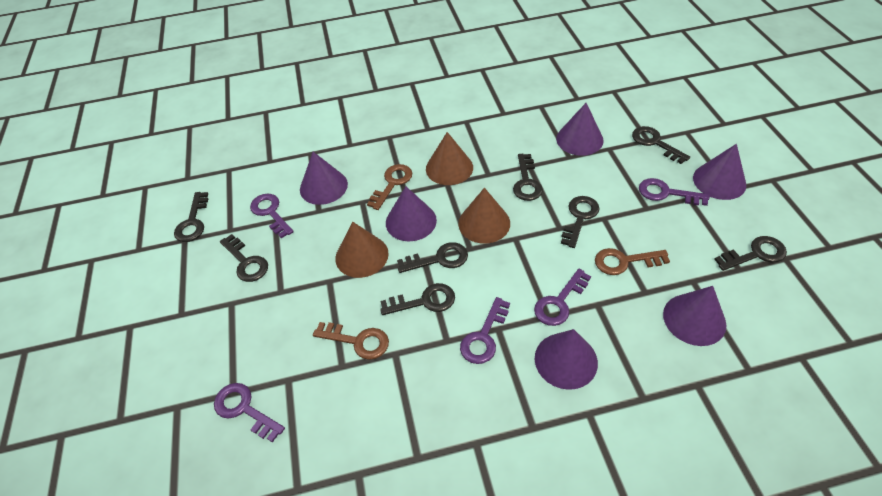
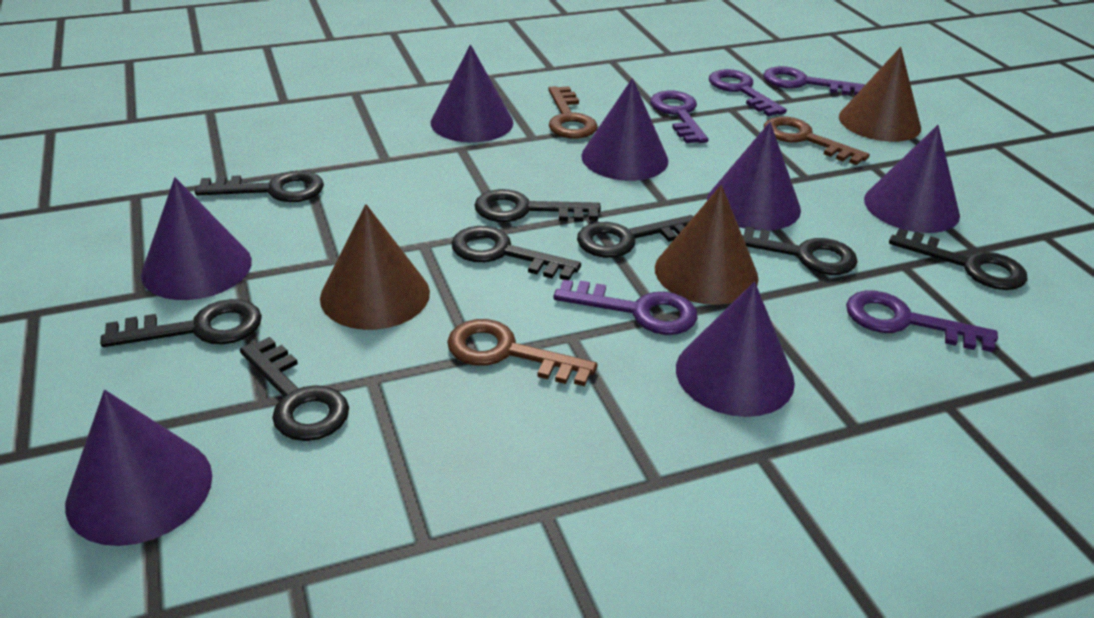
purple cone: 6 -> 7

